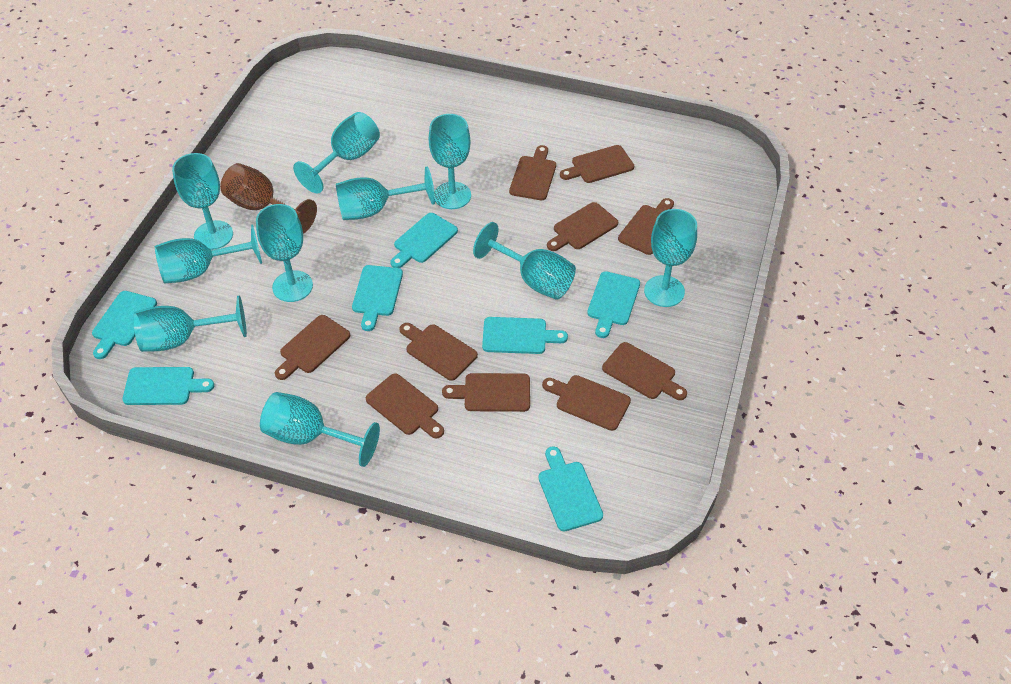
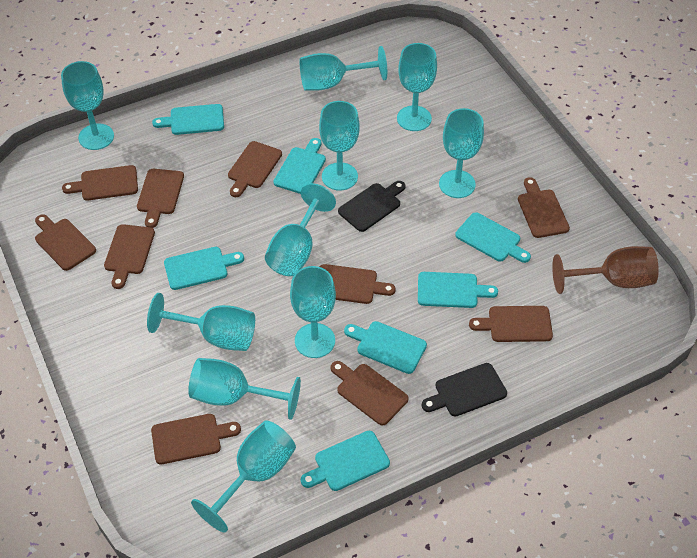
black cutting board: 0 -> 2

